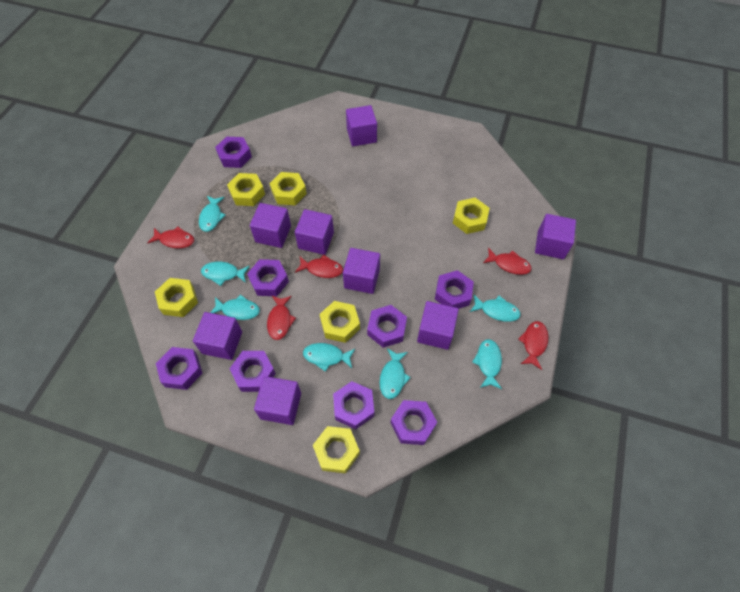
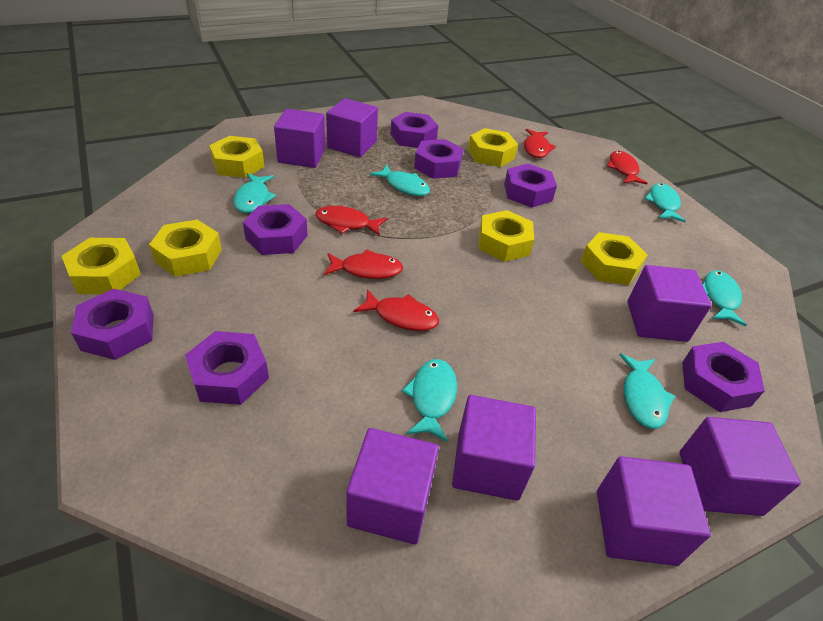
purple cube: 8 -> 7
purple nut: 8 -> 7
turquoise fish: 7 -> 6

